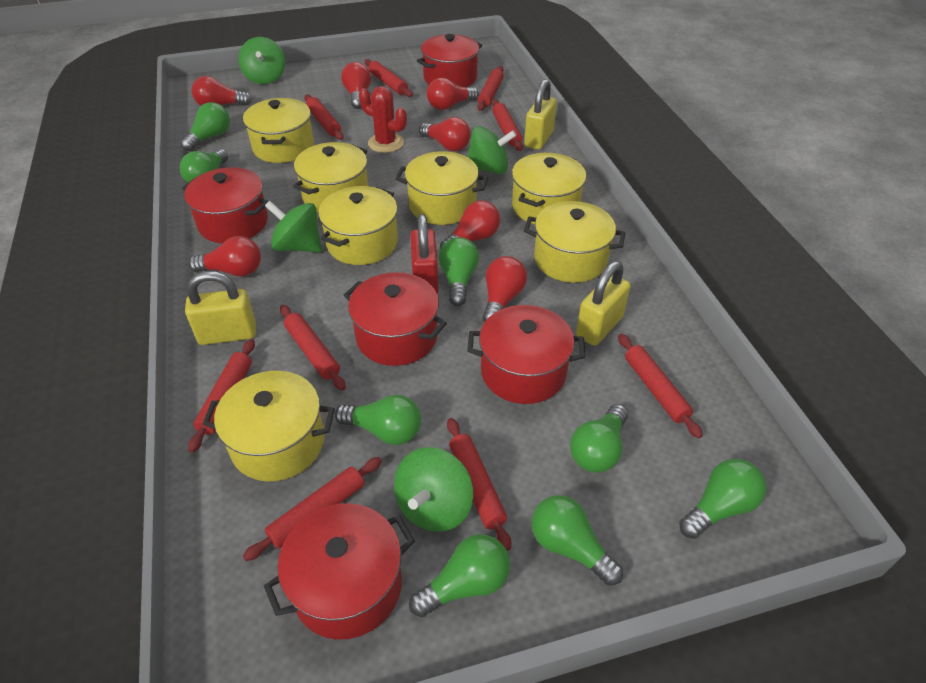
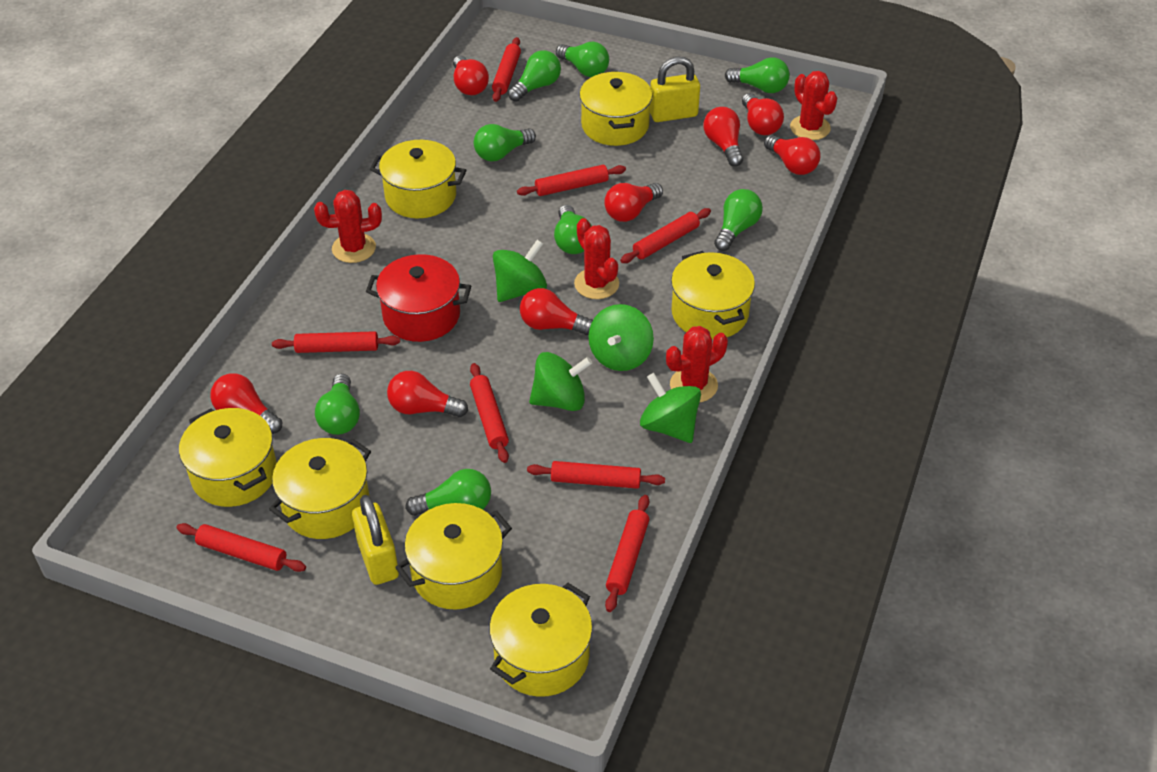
red cactus: 1 -> 4
red light bulb: 7 -> 8
red padlock: 1 -> 0
red pot: 5 -> 1
red rolling pin: 9 -> 8
yellow padlock: 3 -> 2

